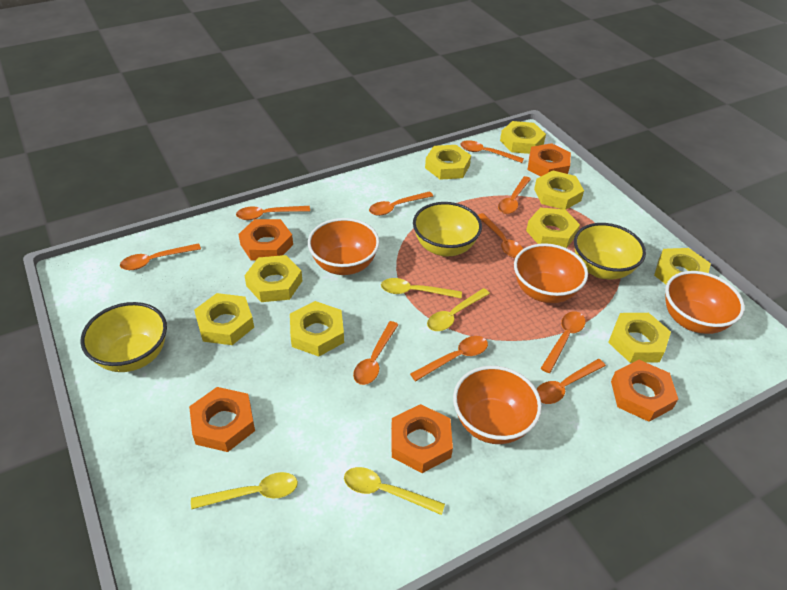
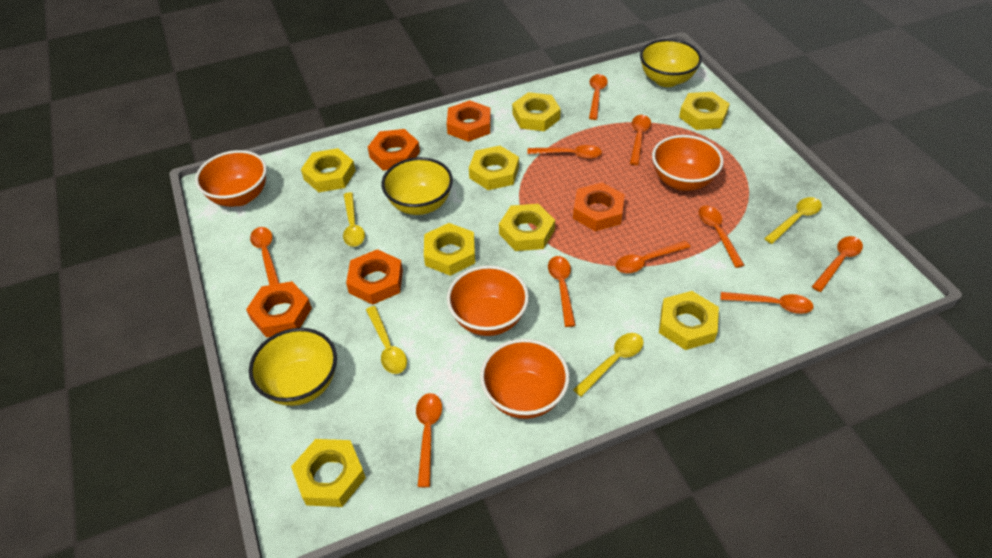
yellow nut: 9 -> 8

